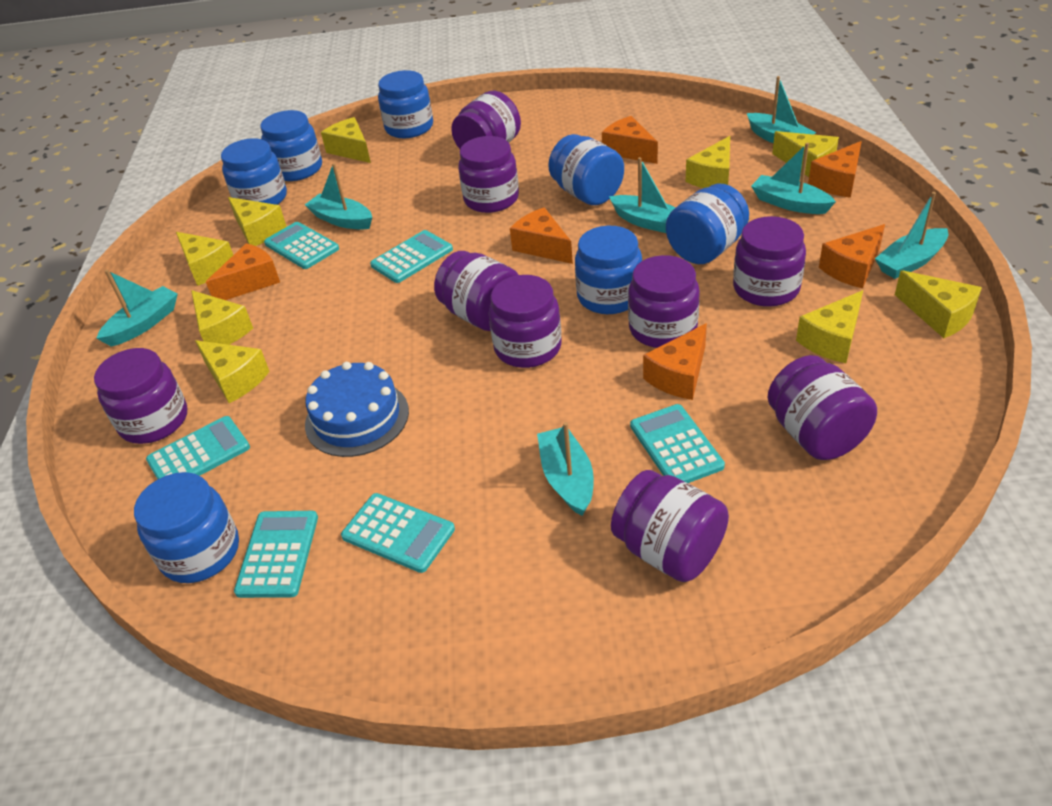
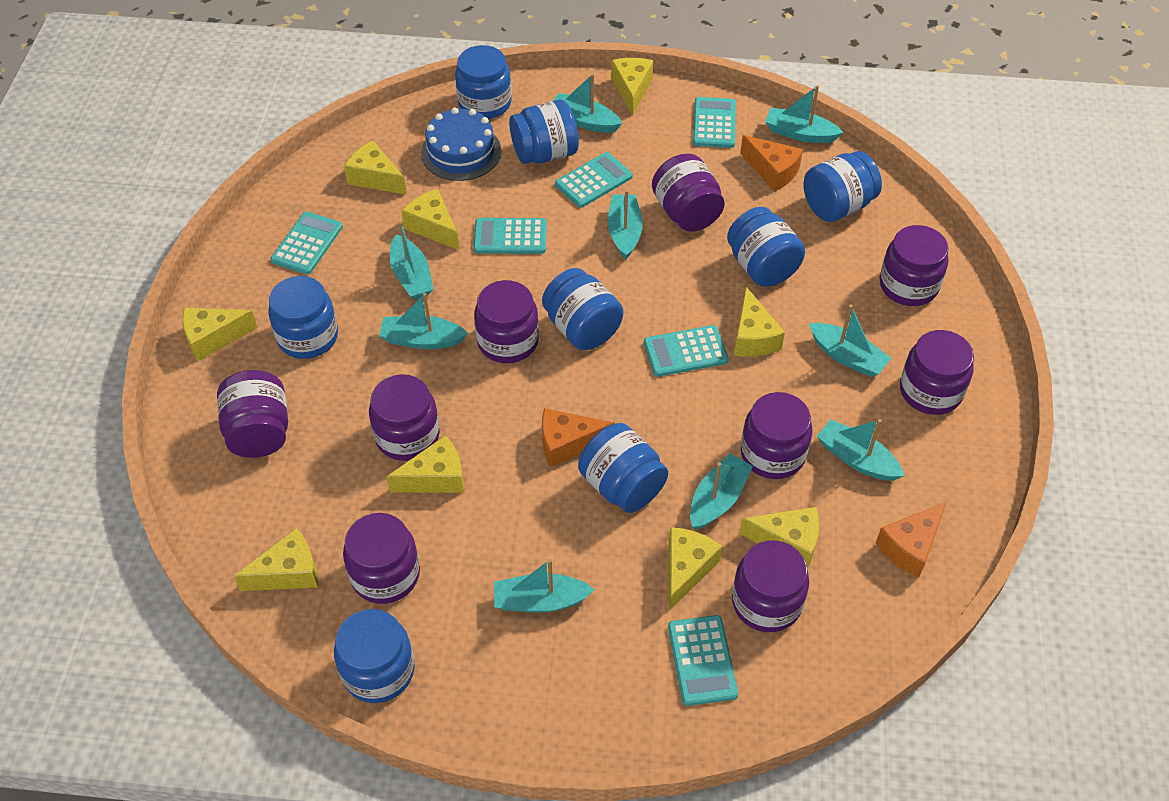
blue jar: 7 -> 8
orange cheese: 6 -> 3
turquoise boat: 7 -> 9

